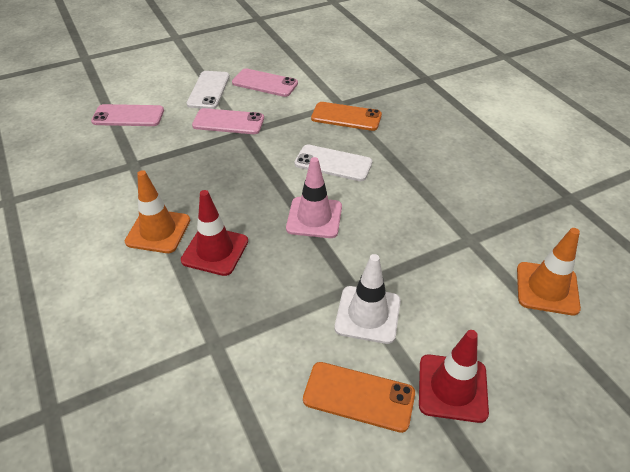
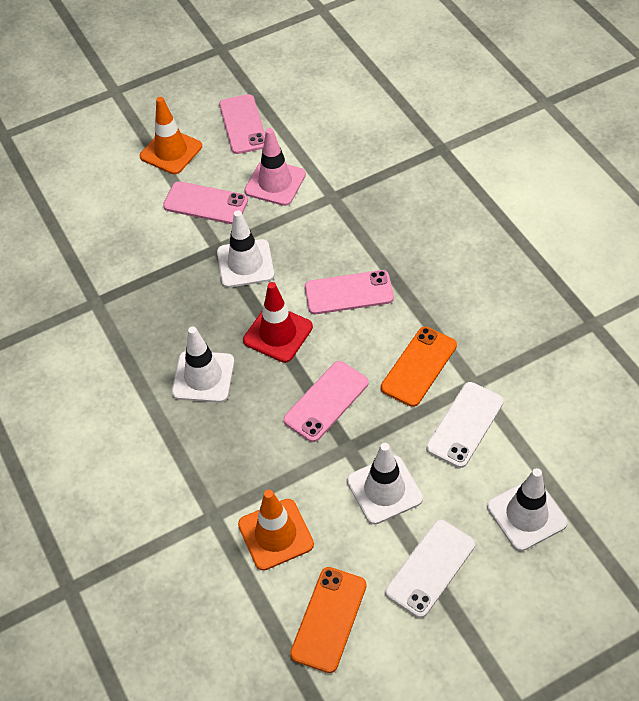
pink phone: 3 -> 4
red traffic cone: 2 -> 1
white traffic cone: 1 -> 4

